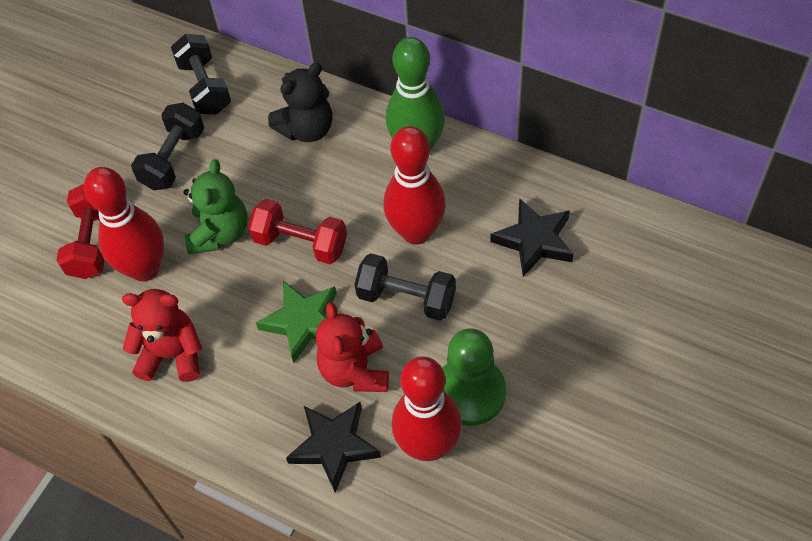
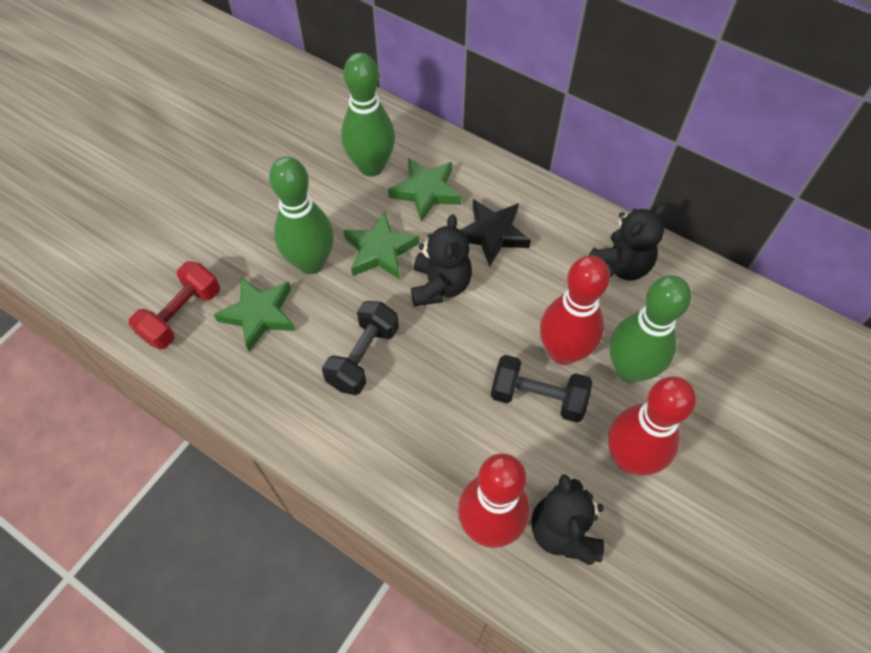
black dumbbell: 3 -> 2
black star: 2 -> 1
black teddy bear: 1 -> 3
green bowling pin: 1 -> 3
green pawn: 1 -> 0
green star: 1 -> 3
green teddy bear: 1 -> 0
red dumbbell: 2 -> 1
red teddy bear: 2 -> 0

